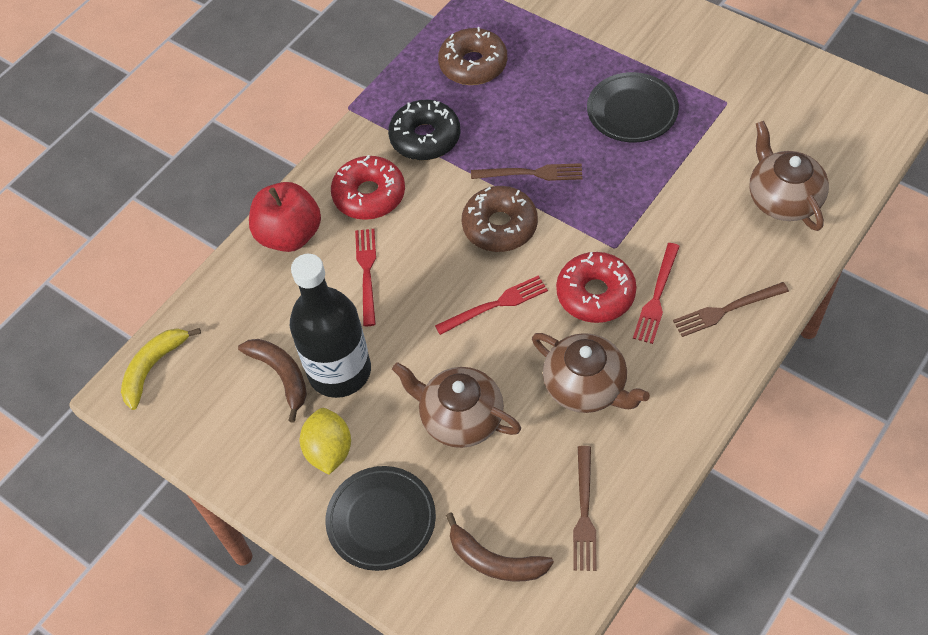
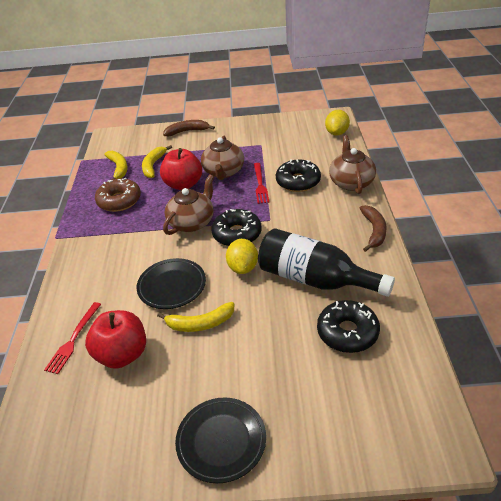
black donut: 1 -> 3
brown donut: 2 -> 1
brown fork: 3 -> 0
red apple: 1 -> 2
red donut: 2 -> 0
red fork: 3 -> 2
yellow banana: 1 -> 3
yellow lemon: 1 -> 2

